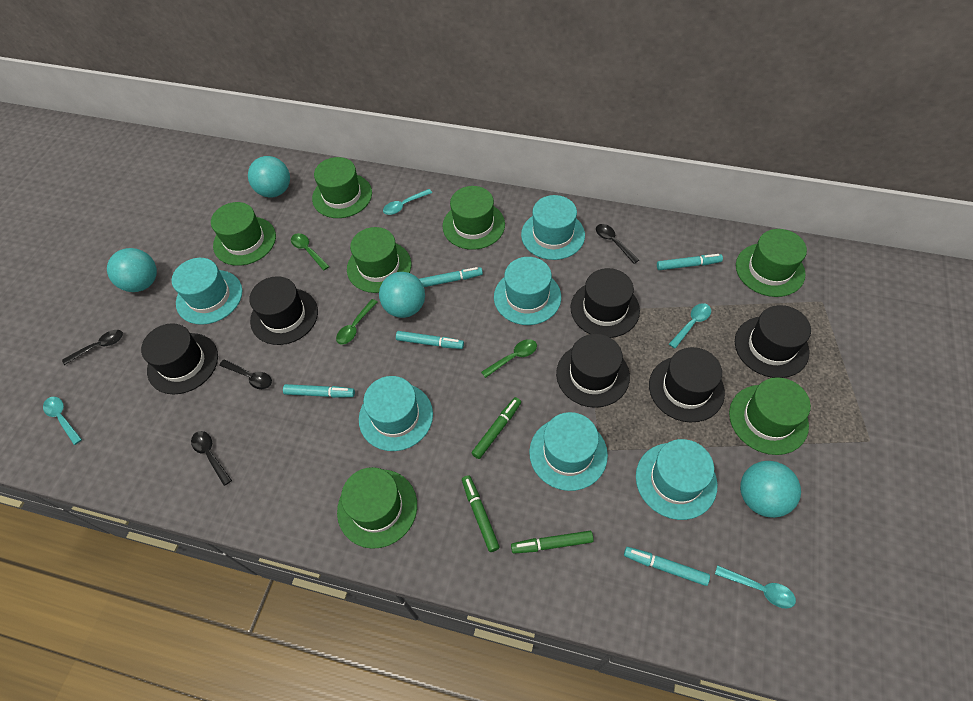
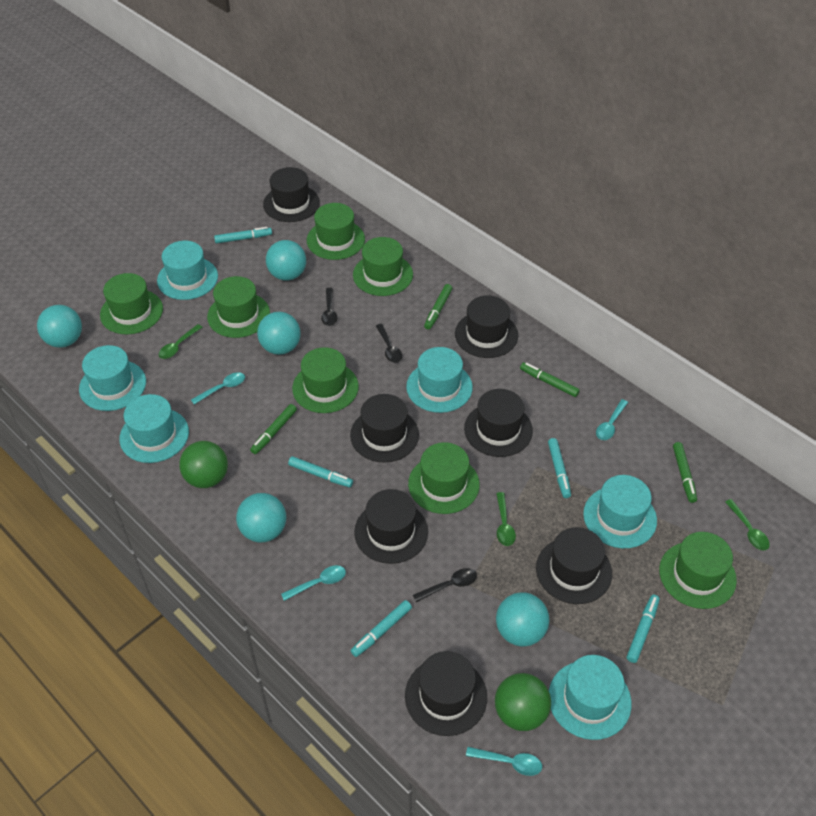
black hat: 6 -> 7
black spoon: 4 -> 3
green ball: 0 -> 2
green marker: 3 -> 4
turquoise ball: 4 -> 5

